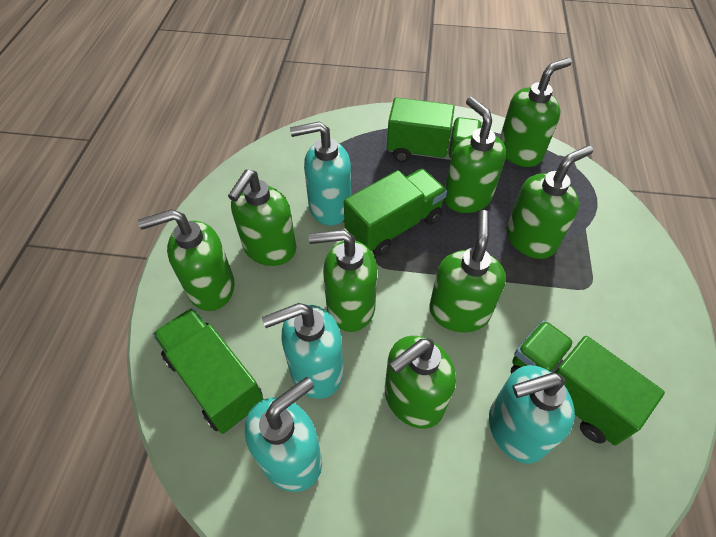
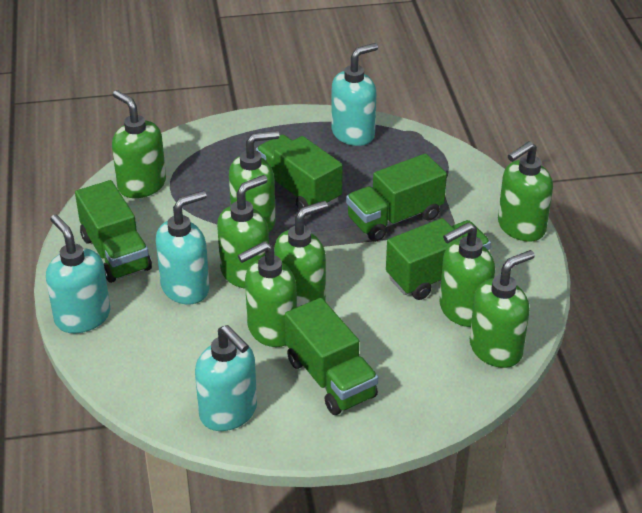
green truck: 4 -> 5

